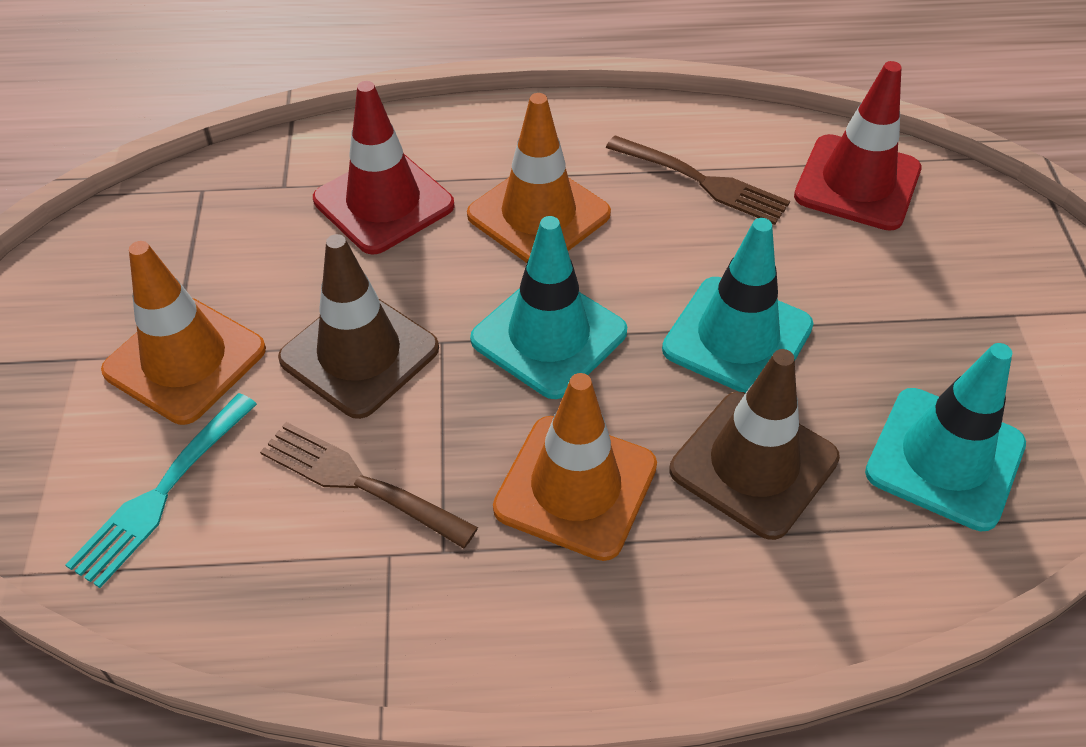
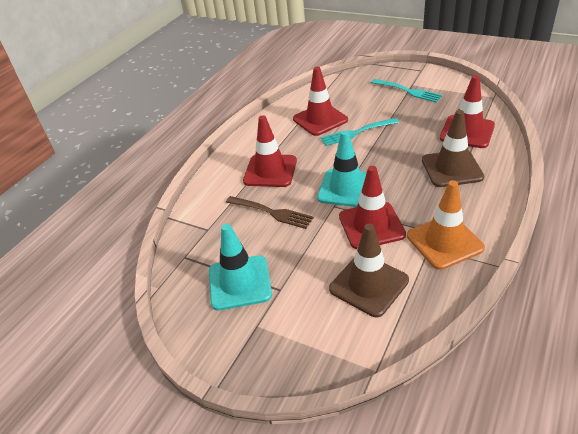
brown fork: 2 -> 1
orange traffic cone: 3 -> 1
red traffic cone: 2 -> 4
turquoise fork: 1 -> 2
turquoise traffic cone: 3 -> 2

